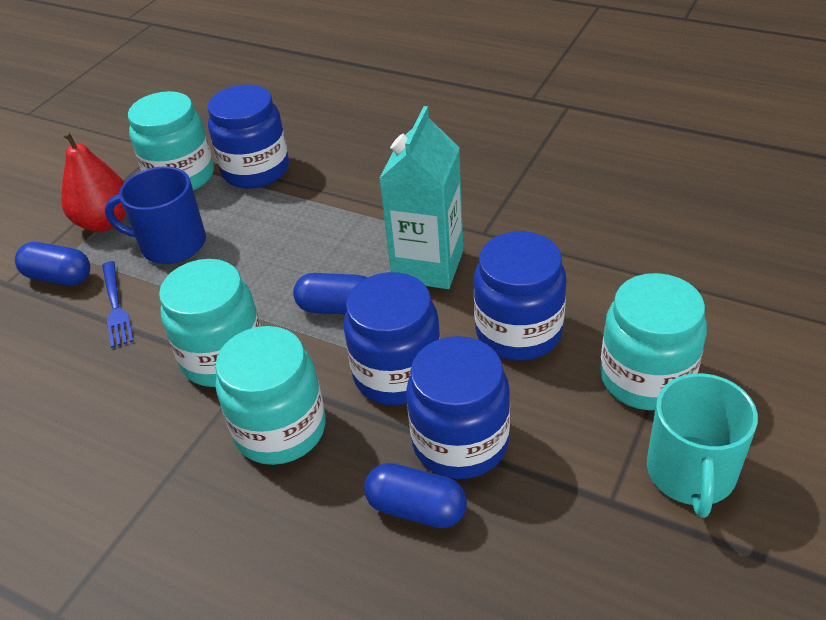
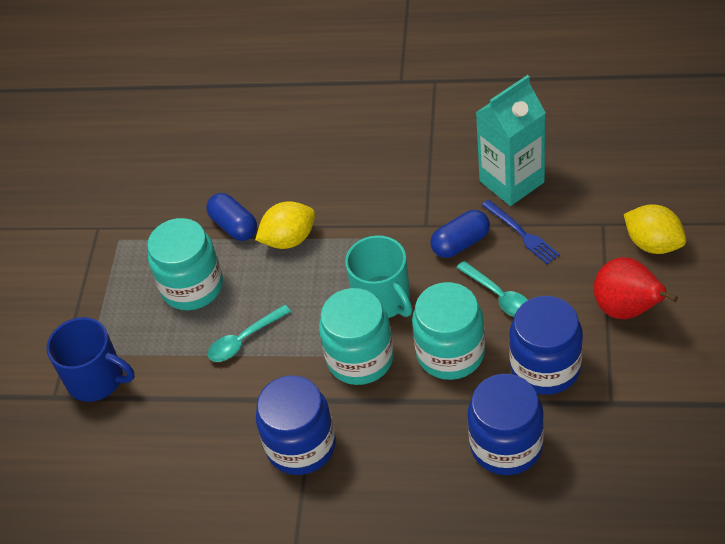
blue capsule: 3 -> 2
blue jar: 4 -> 3
turquoise jar: 4 -> 3
turquoise spoon: 0 -> 2
yellow lemon: 0 -> 2

